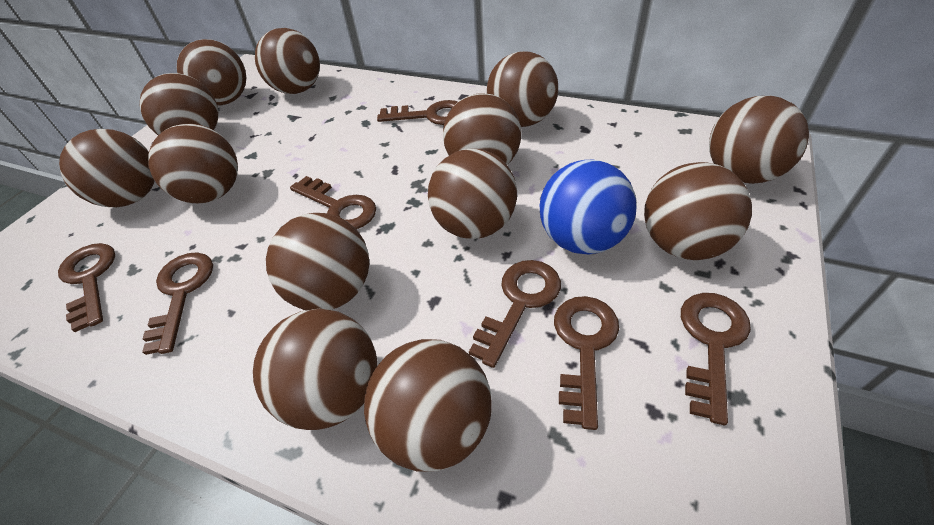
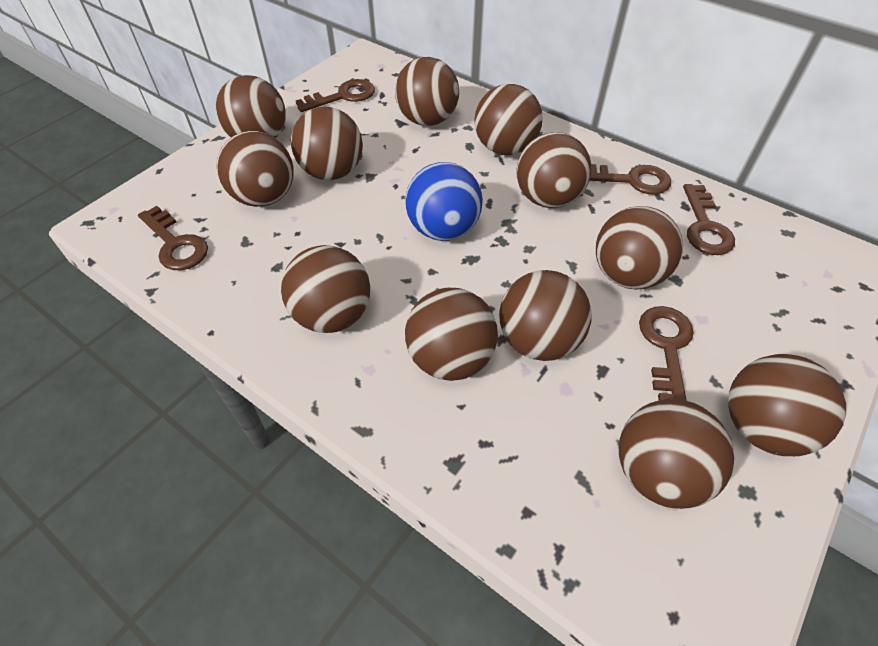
brown ball: 13 -> 12
brown key: 7 -> 5

